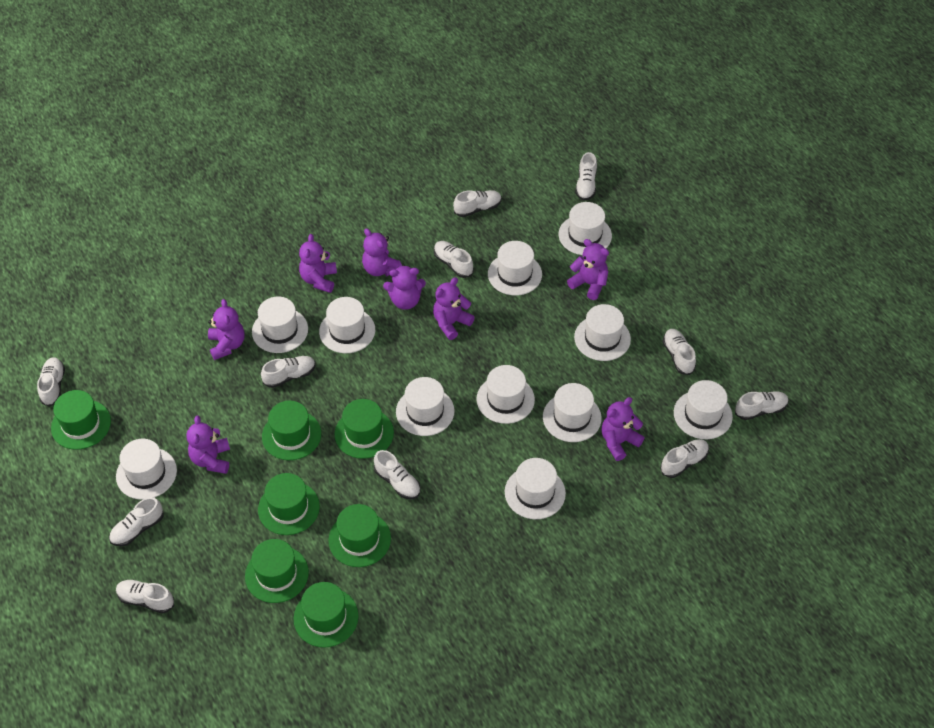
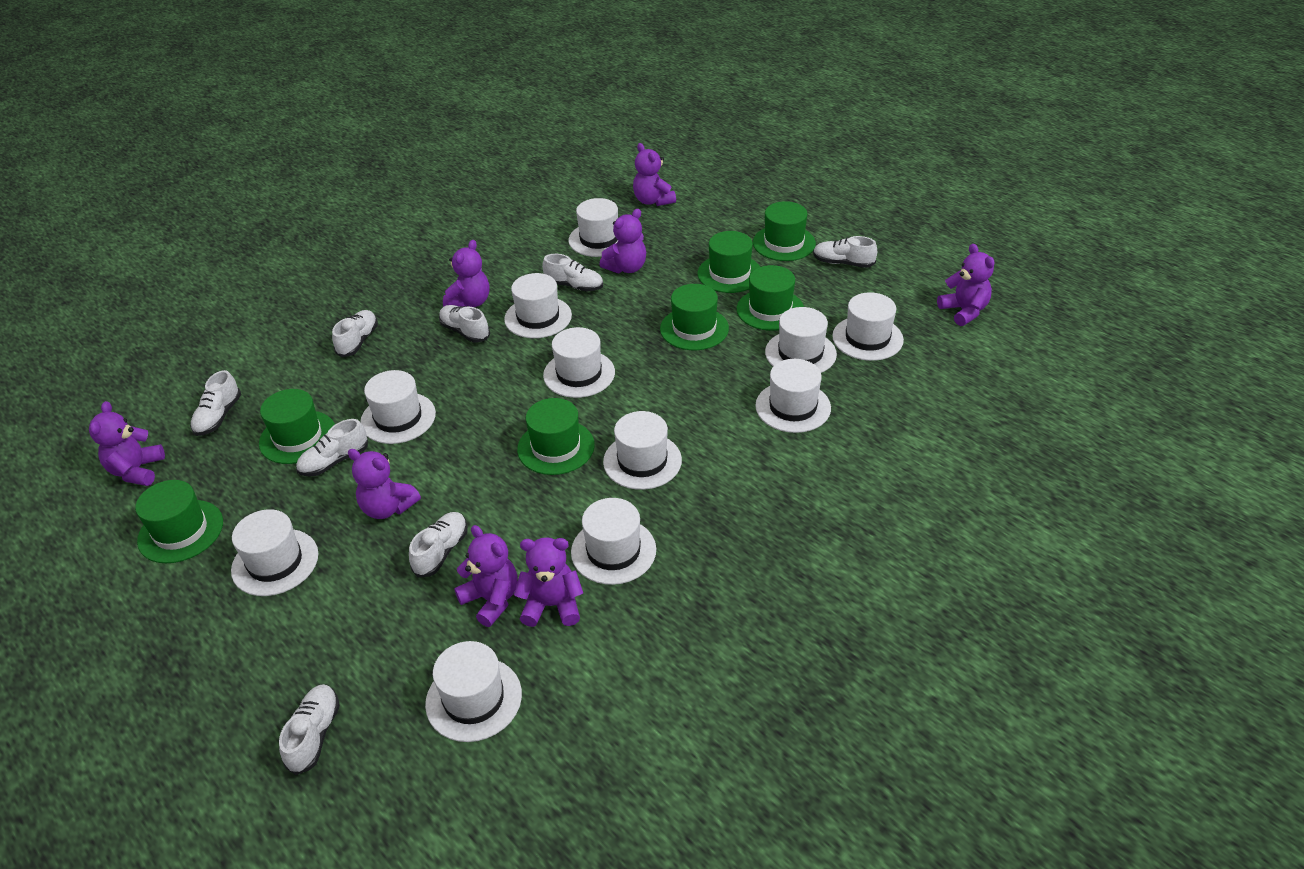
white shoe: 11 -> 8

